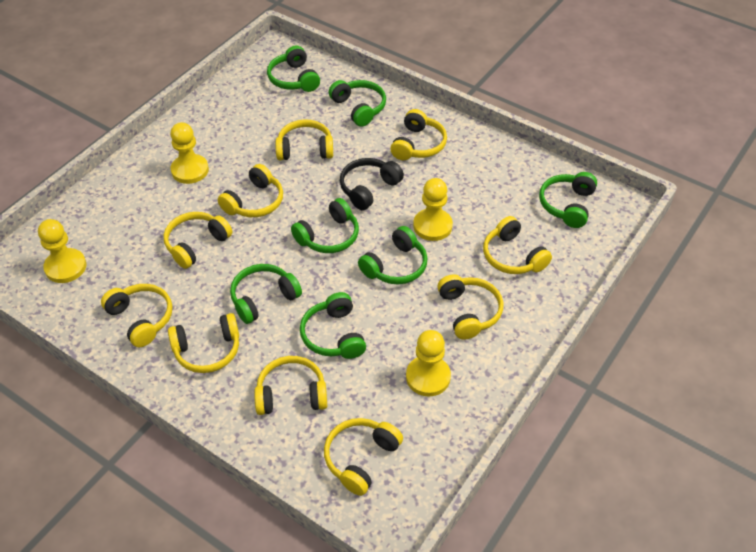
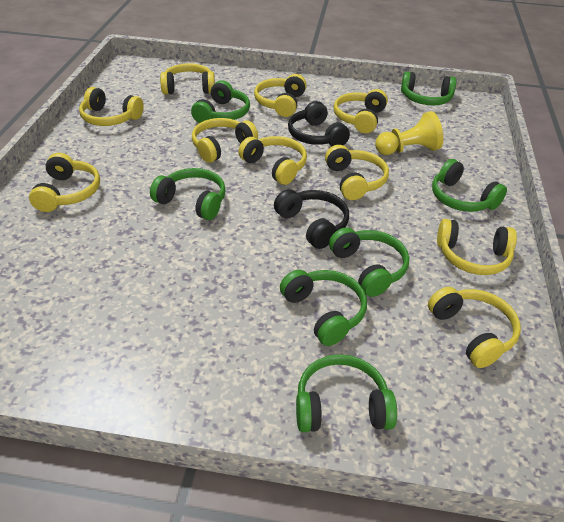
black headphones: 1 -> 2
yellow pawn: 4 -> 1

